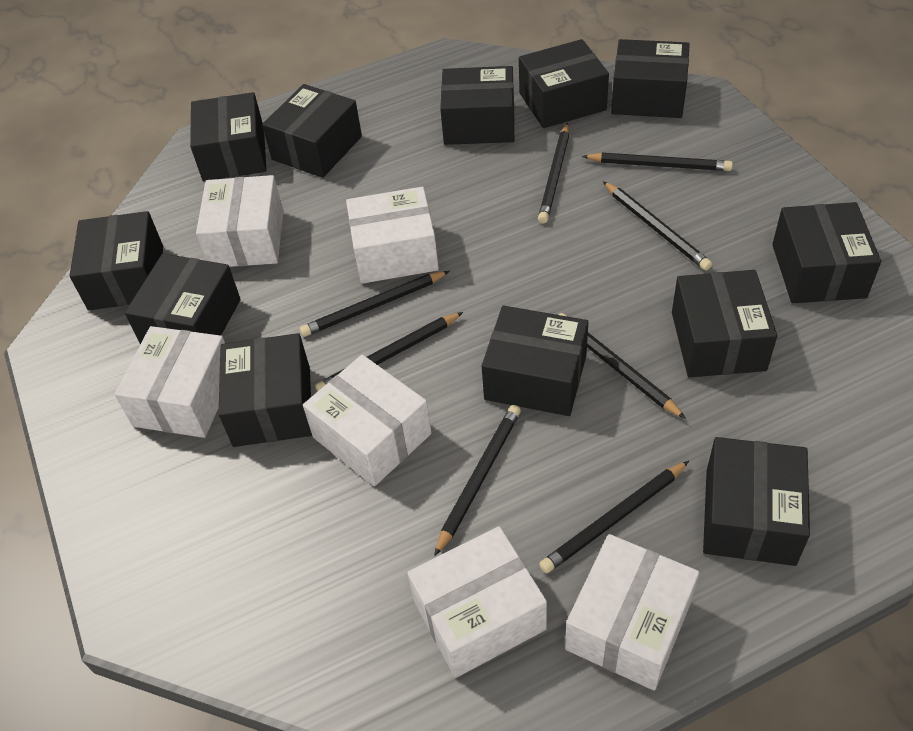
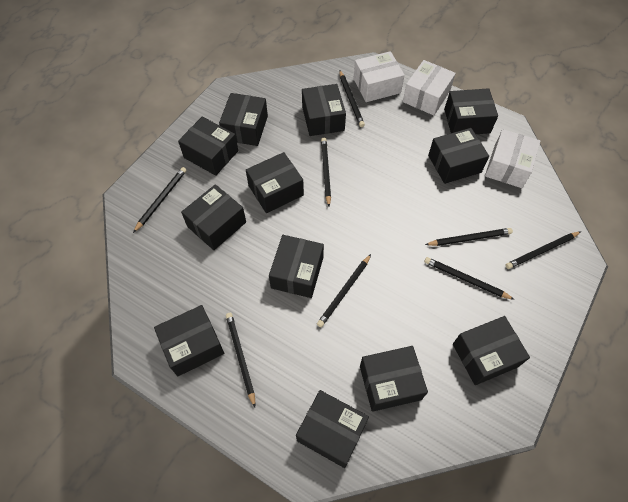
white box: 6 -> 3

